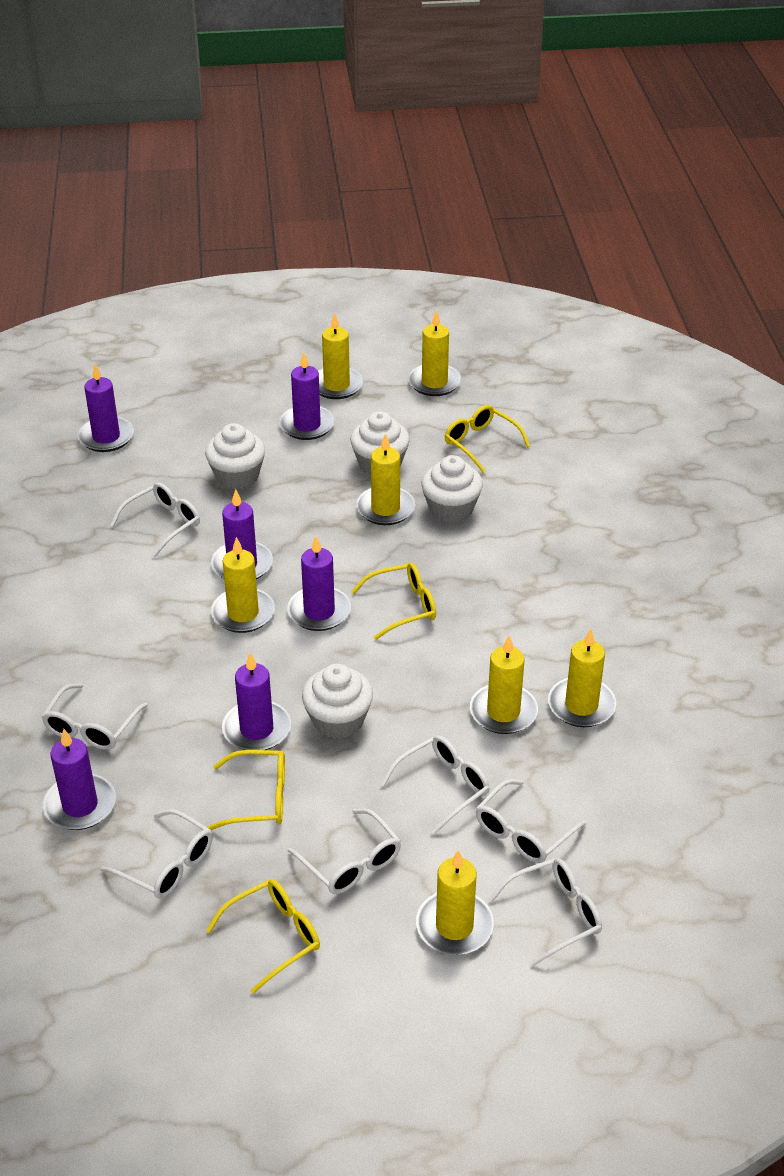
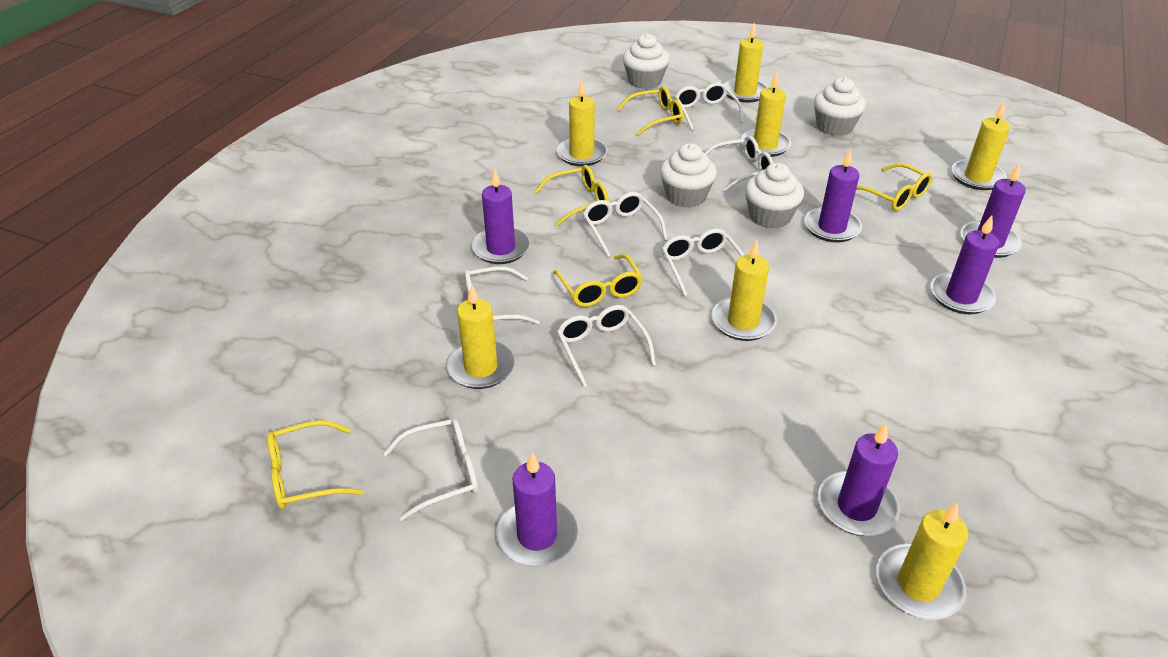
yellow glasses: 4 -> 5

